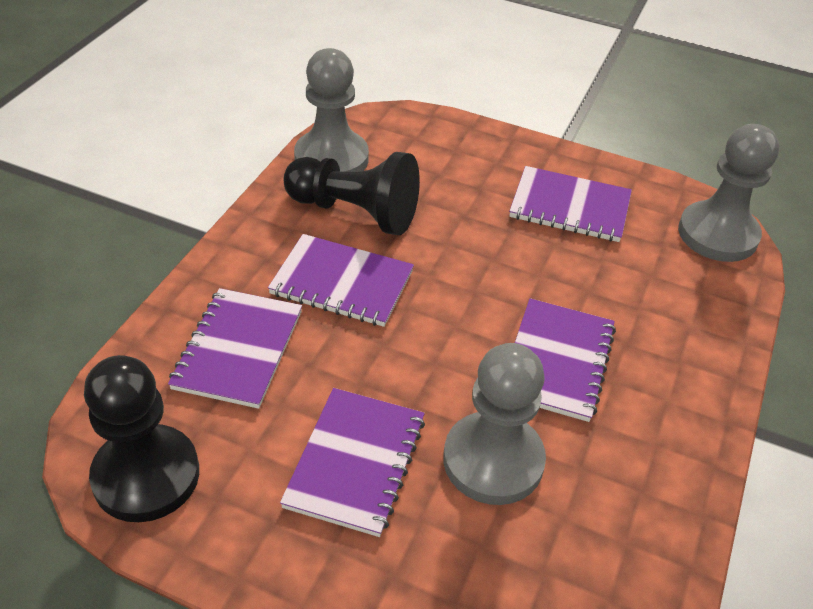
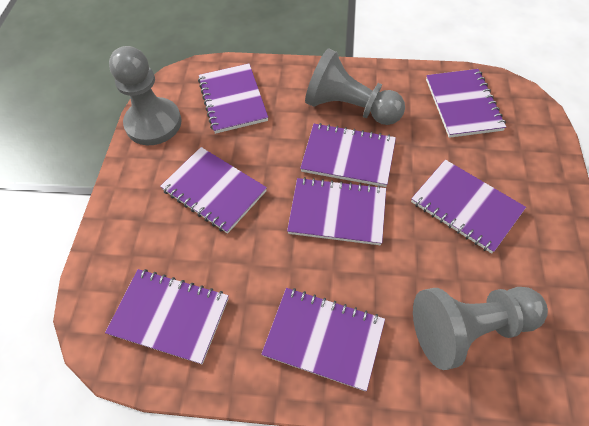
black pawn: 2 -> 0
purple notebook: 5 -> 8

